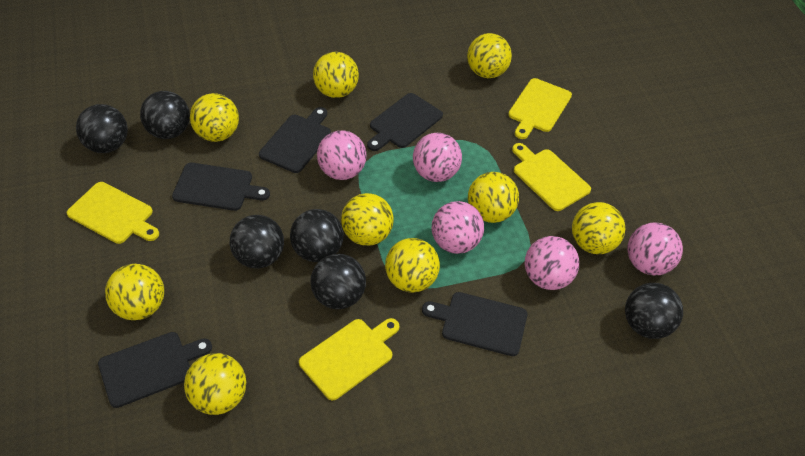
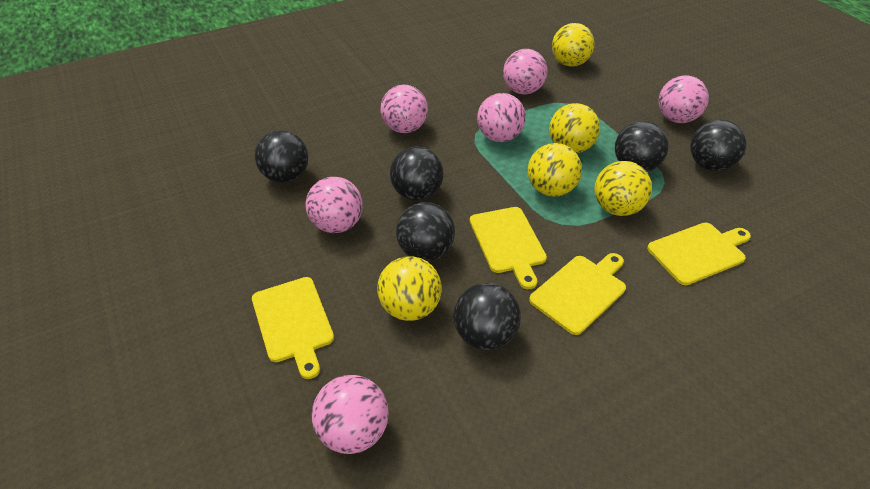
black cutting board: 5 -> 0
pink ball: 5 -> 6
yellow ball: 9 -> 5

